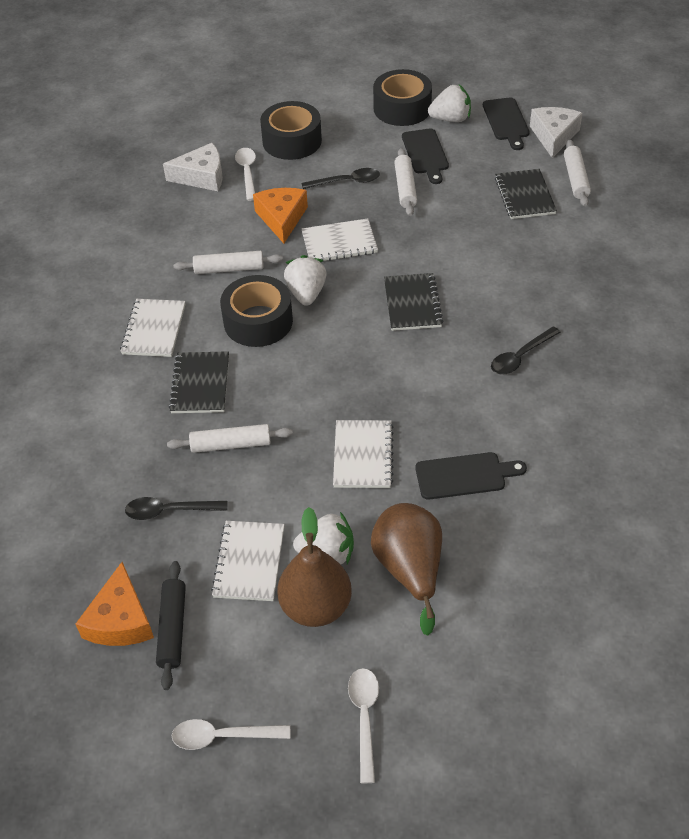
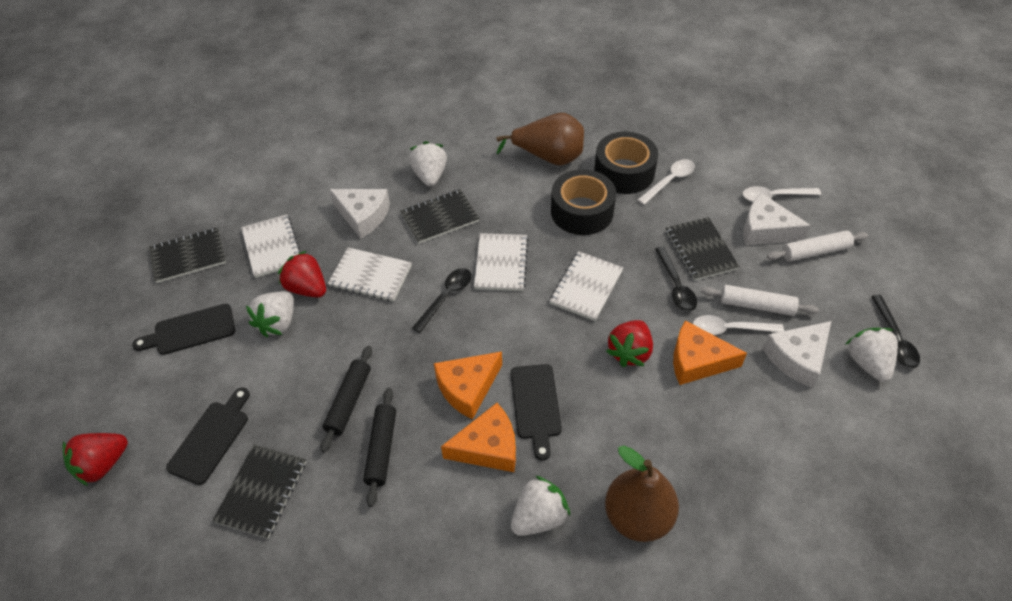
black notebook: 3 -> 4
black rolling pin: 1 -> 2
black tape: 3 -> 2
orange cheese: 2 -> 3
red strawberry: 0 -> 3
white cheese: 2 -> 3
white rolling pin: 4 -> 2
white strawberry: 3 -> 4

